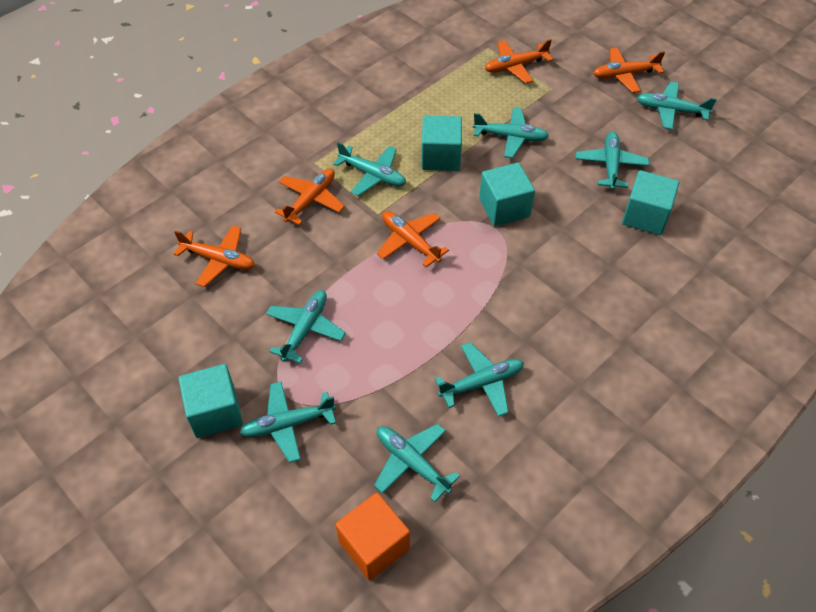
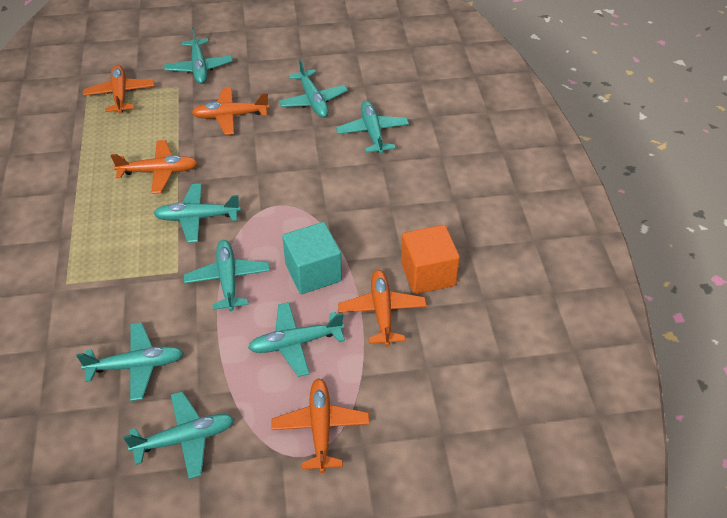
turquoise cube: 4 -> 1

